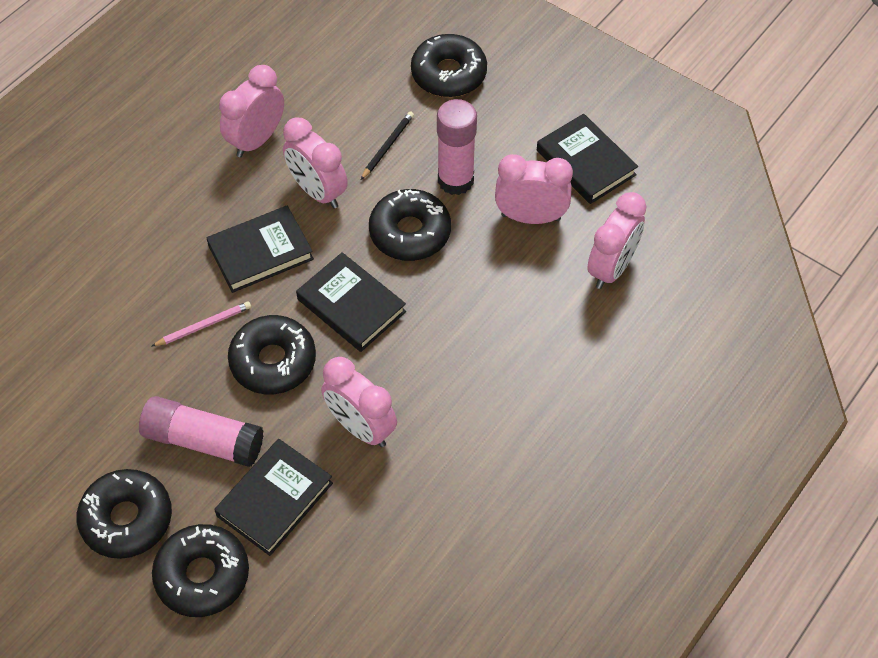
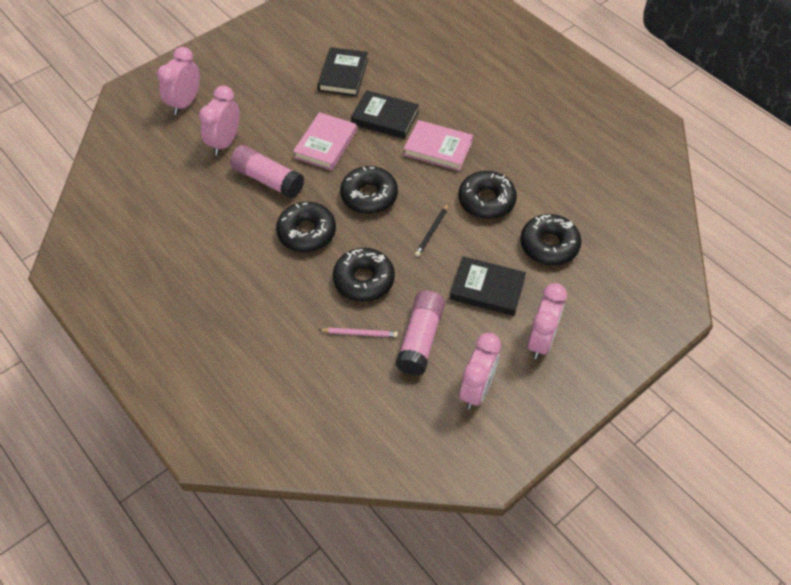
black book: 4 -> 3
pink book: 0 -> 2
pink clock: 5 -> 4

